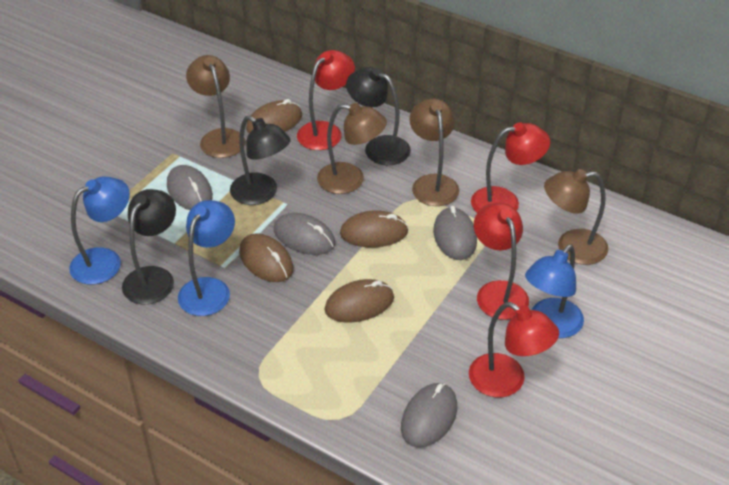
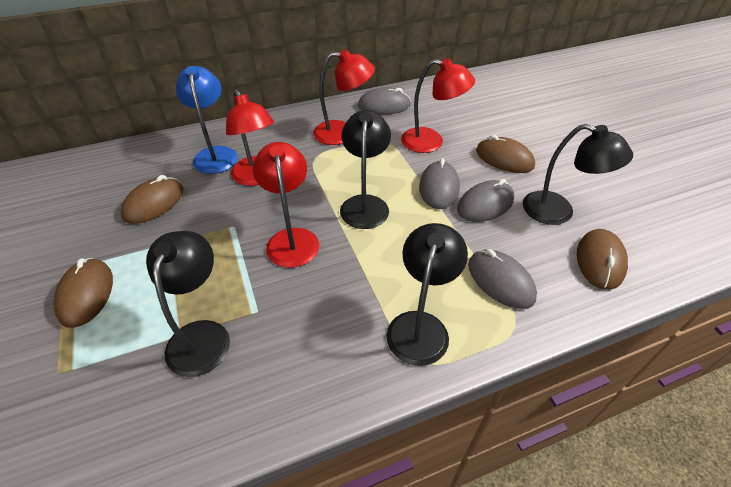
black lamp: 3 -> 4
blue lamp: 3 -> 1
brown lamp: 4 -> 0

